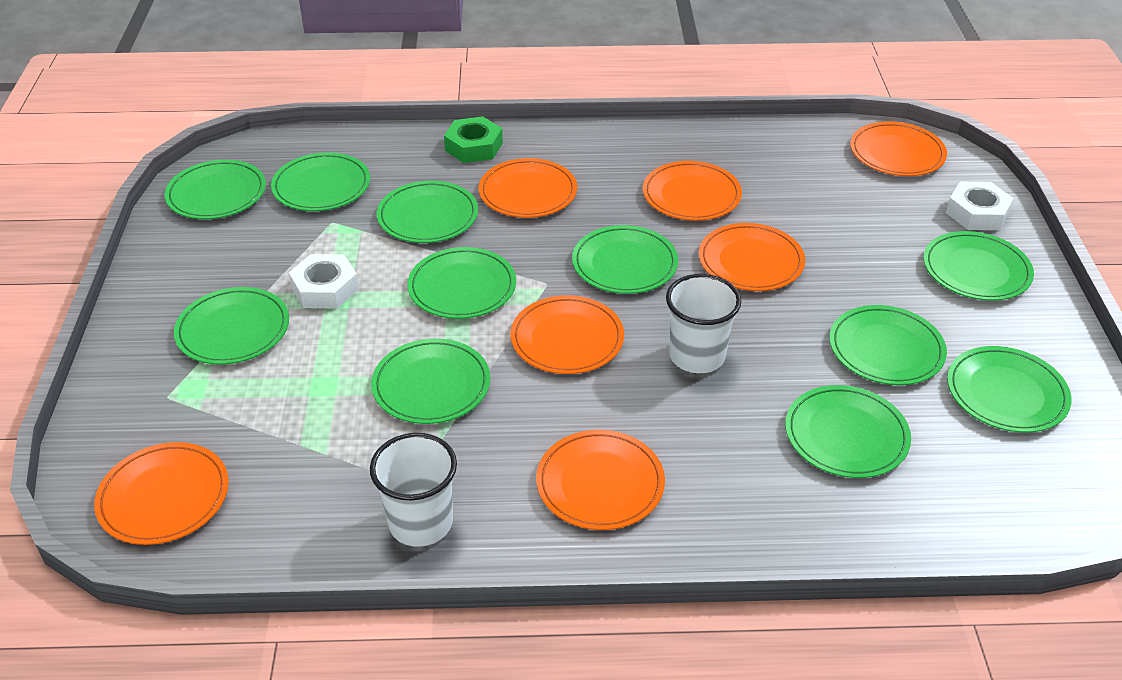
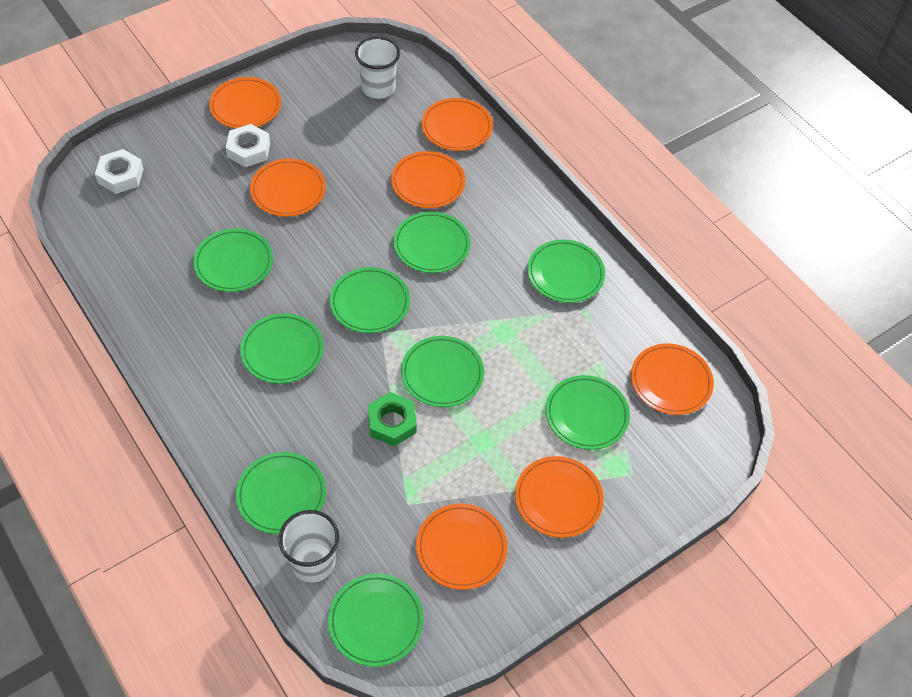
green plate: 11 -> 9

